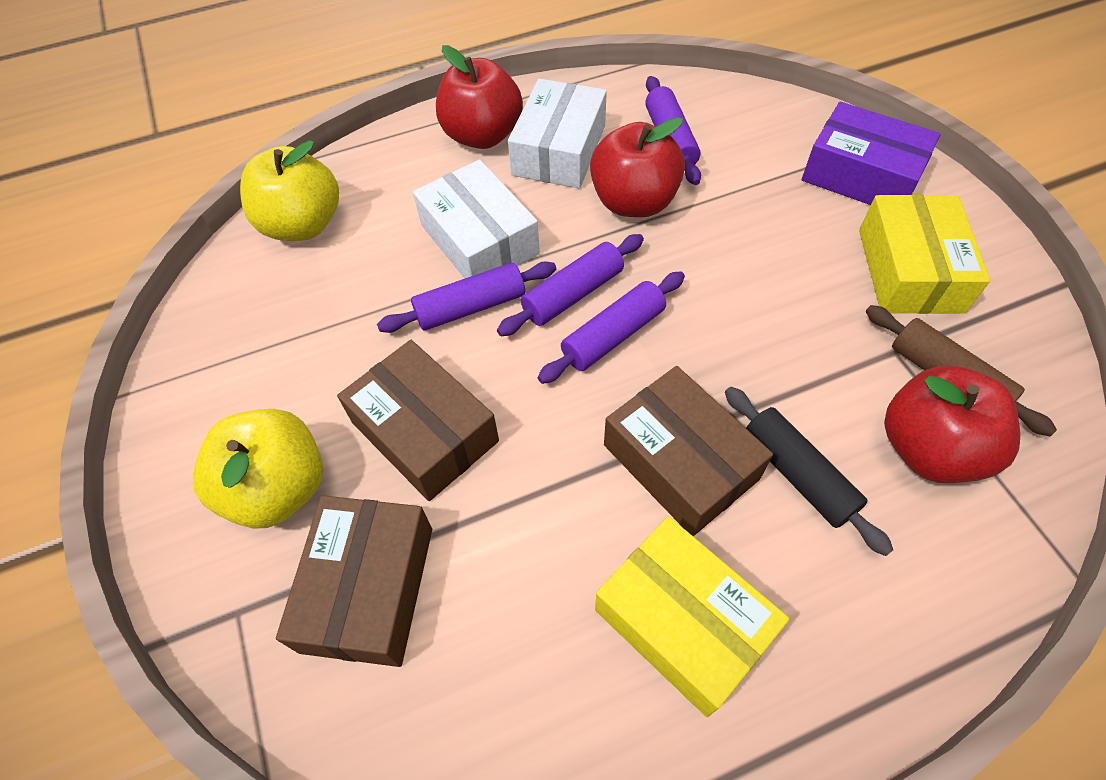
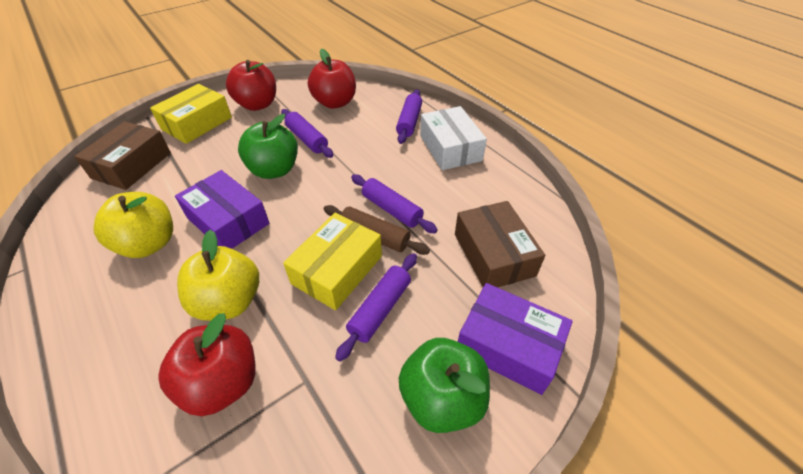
black rolling pin: 1 -> 0
brown box: 3 -> 2
green apple: 0 -> 2
purple box: 1 -> 2
white box: 2 -> 1

